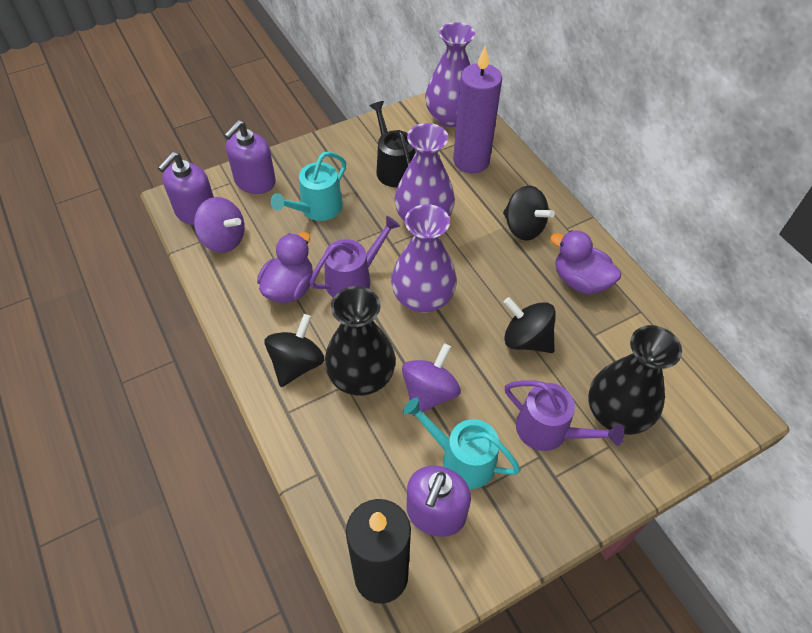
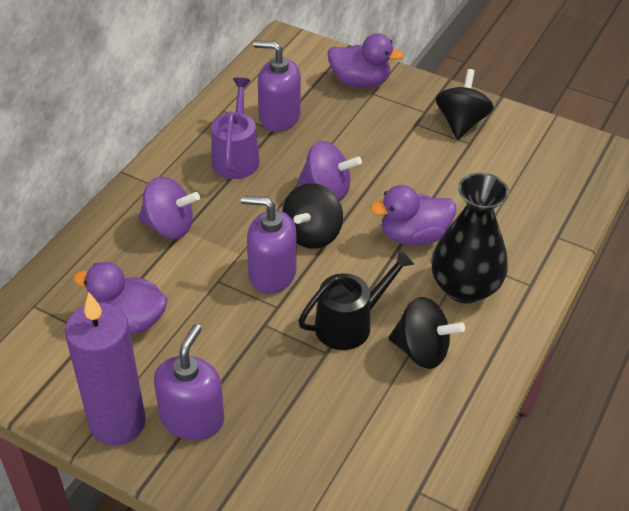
black candle: 1 -> 0
black vase: 2 -> 1
purple duck: 2 -> 3
purple vase: 3 -> 0
purple watering can: 2 -> 1
turquoise watering can: 2 -> 0

